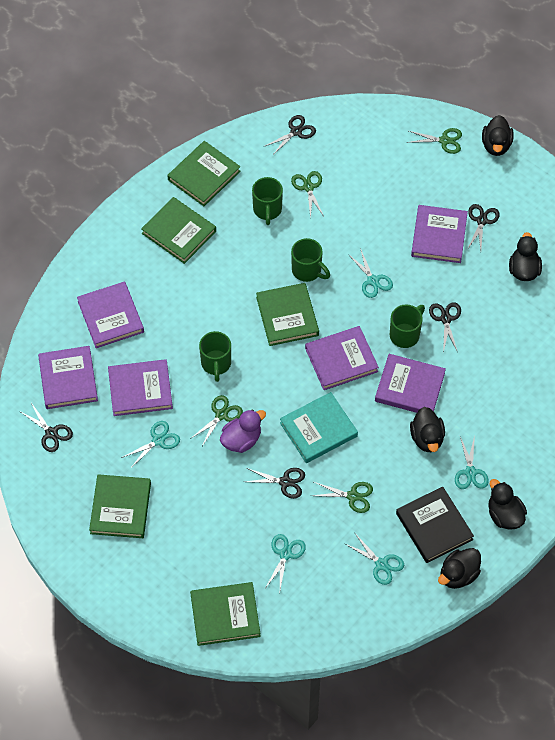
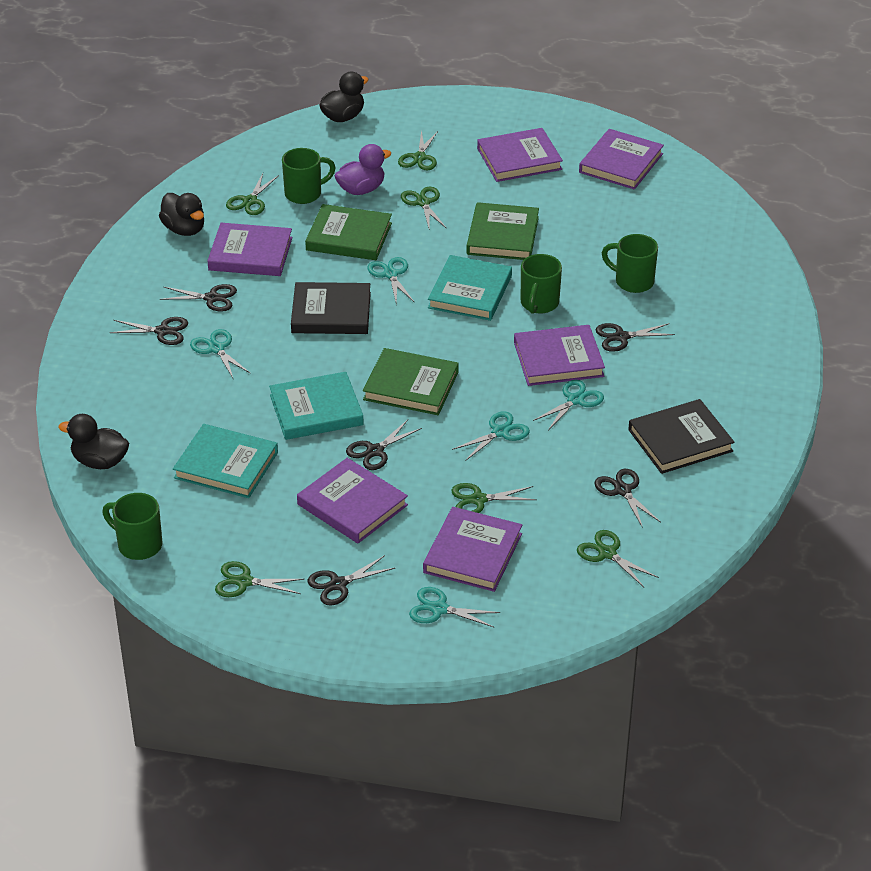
black book: 1 -> 2
black duck: 5 -> 3
black scissors: 5 -> 6
green book: 5 -> 3
green scissors: 4 -> 6
turquoise book: 1 -> 3

